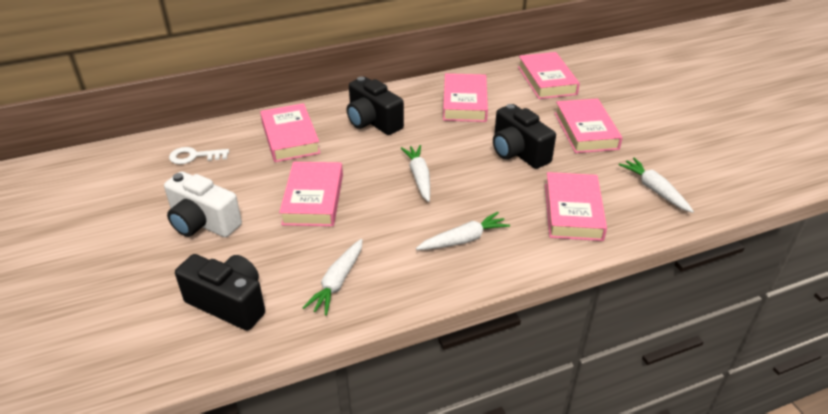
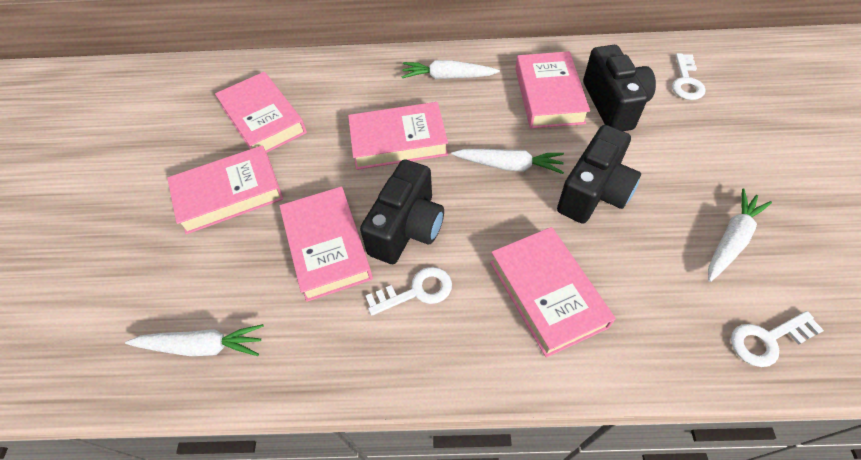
white camera: 1 -> 0
white key: 1 -> 3

